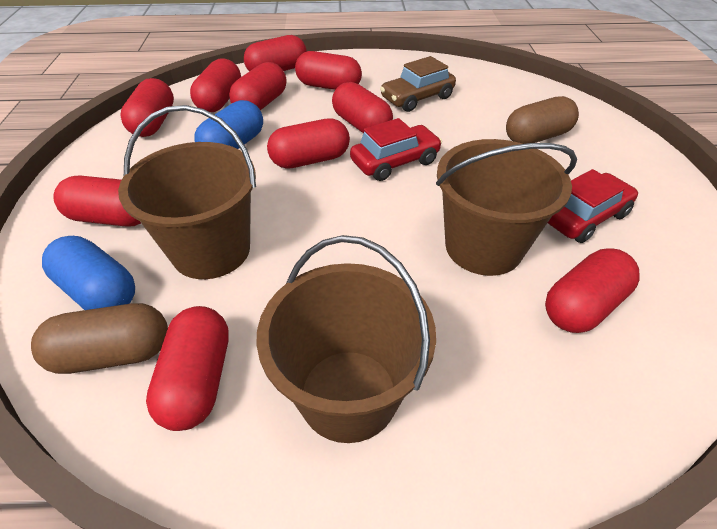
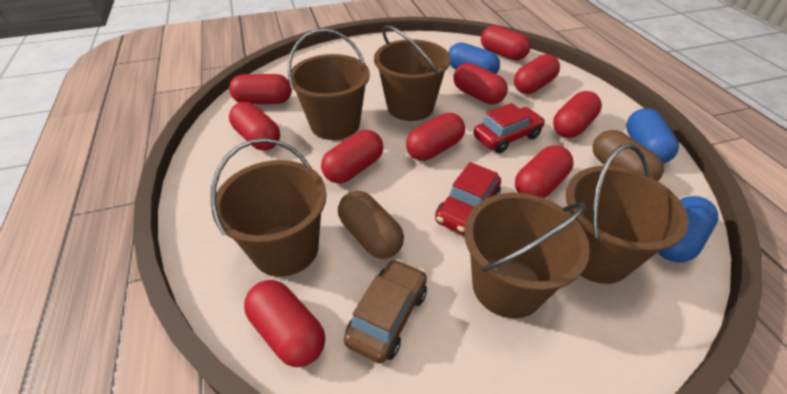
blue capsule: 2 -> 3
brown bucket: 3 -> 5

